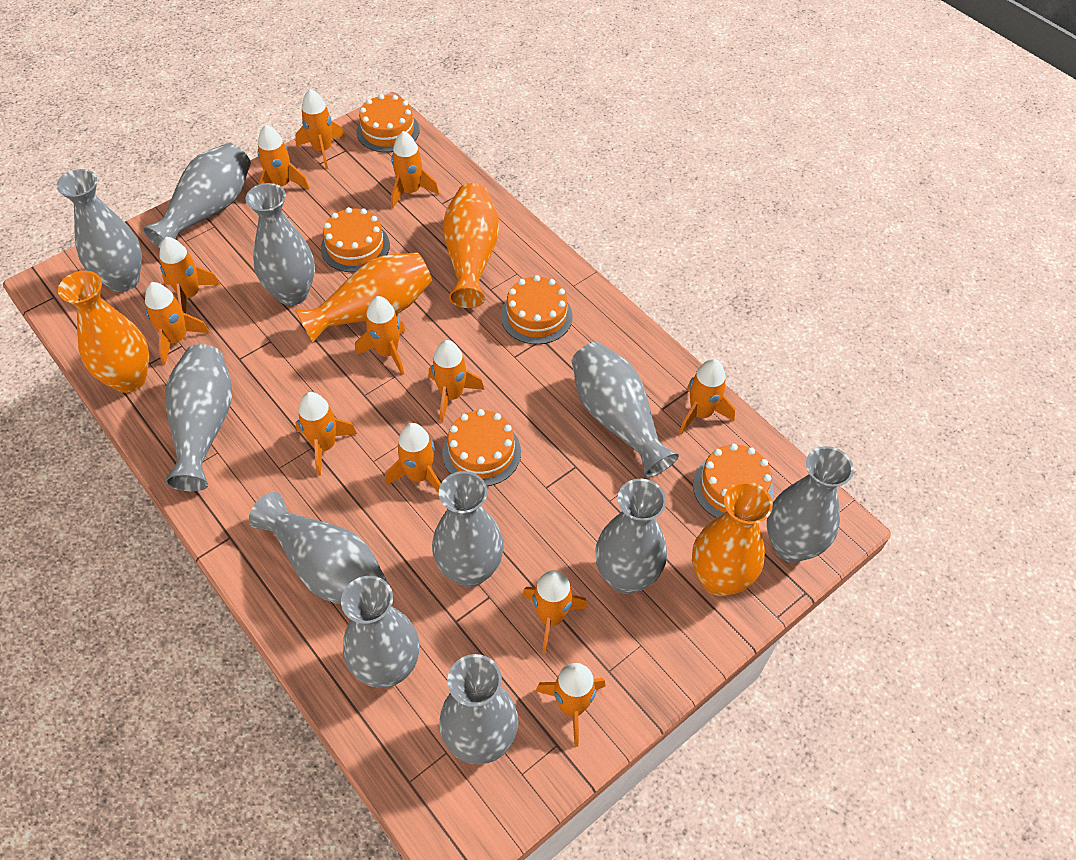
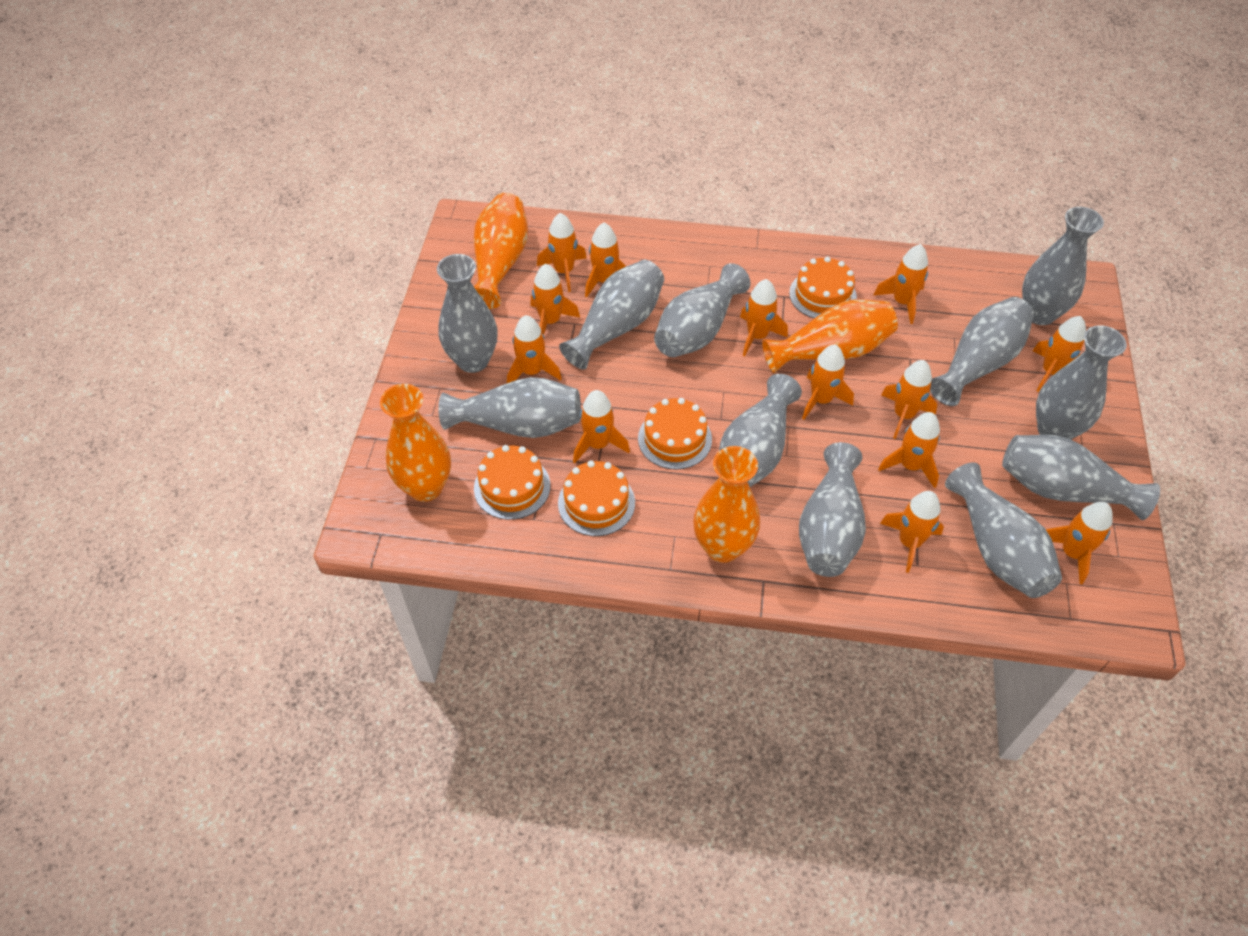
orange cake: 5 -> 4
orange rocket: 12 -> 13

